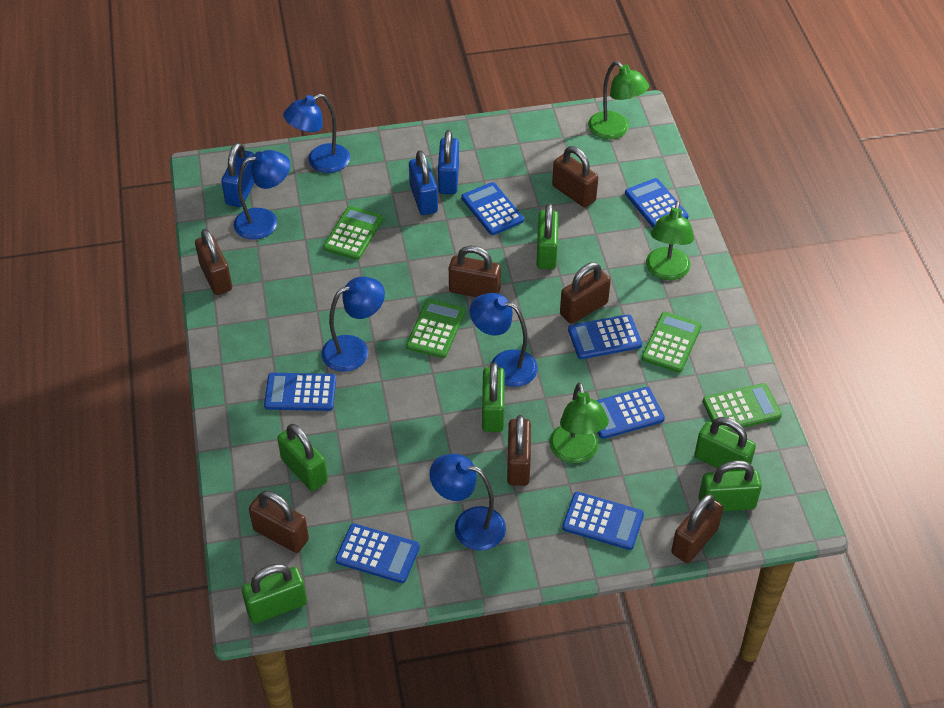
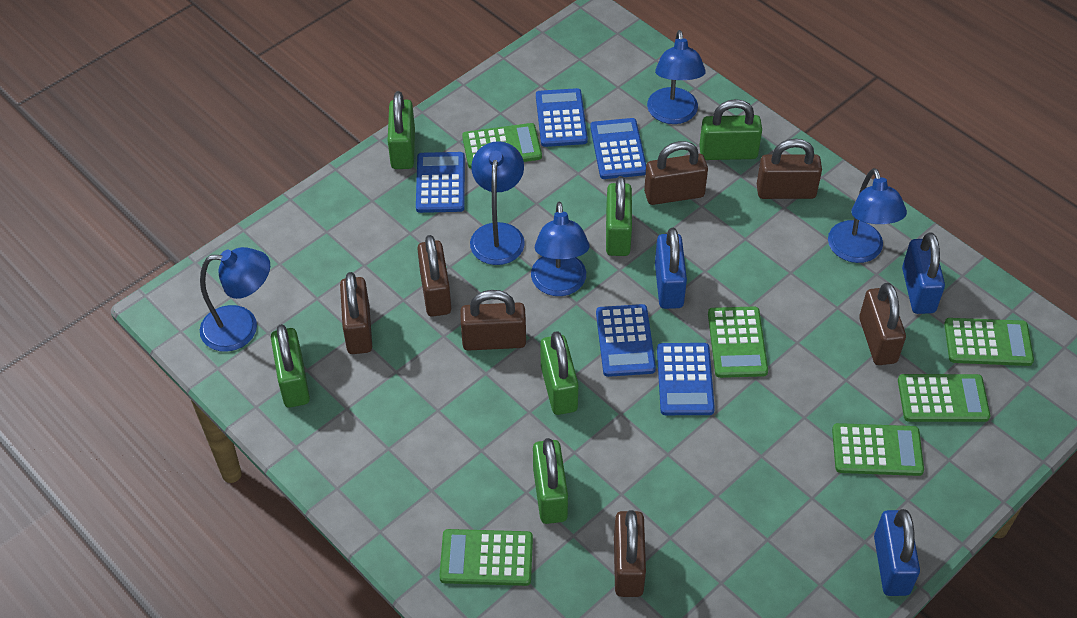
blue calculator: 7 -> 5
green calculator: 4 -> 6
green lamp: 3 -> 0

